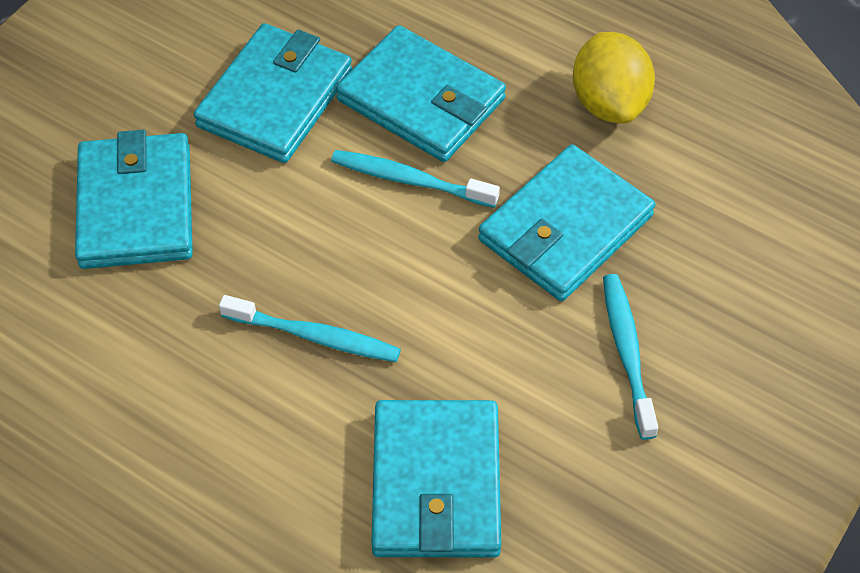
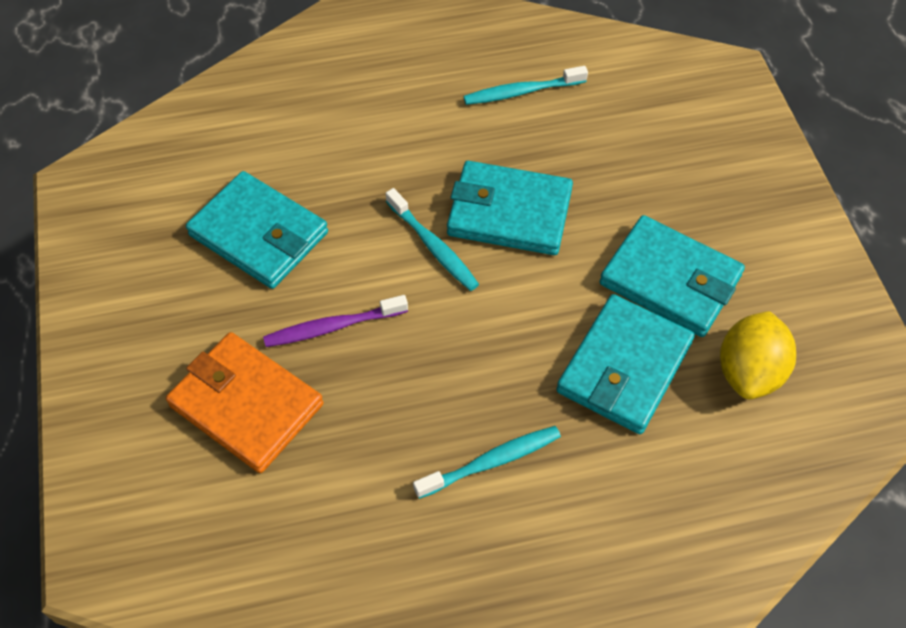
orange wallet: 0 -> 1
purple toothbrush: 0 -> 1
turquoise wallet: 5 -> 4

